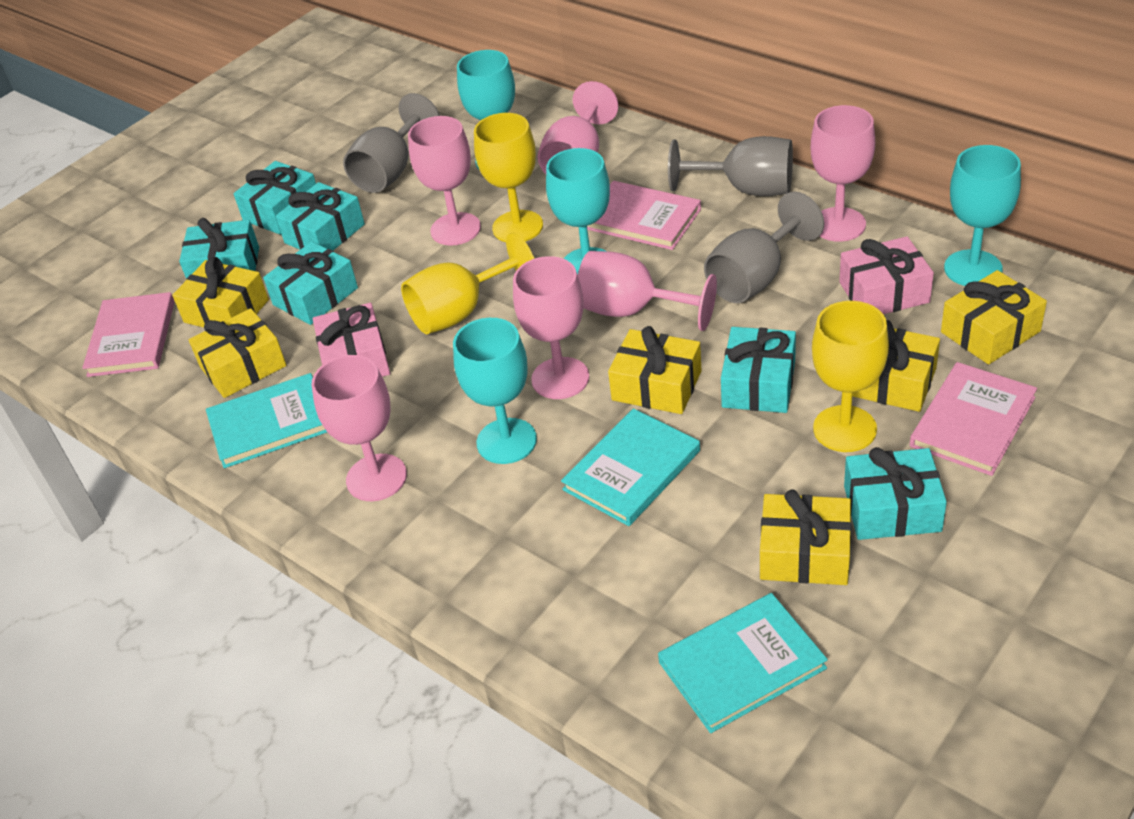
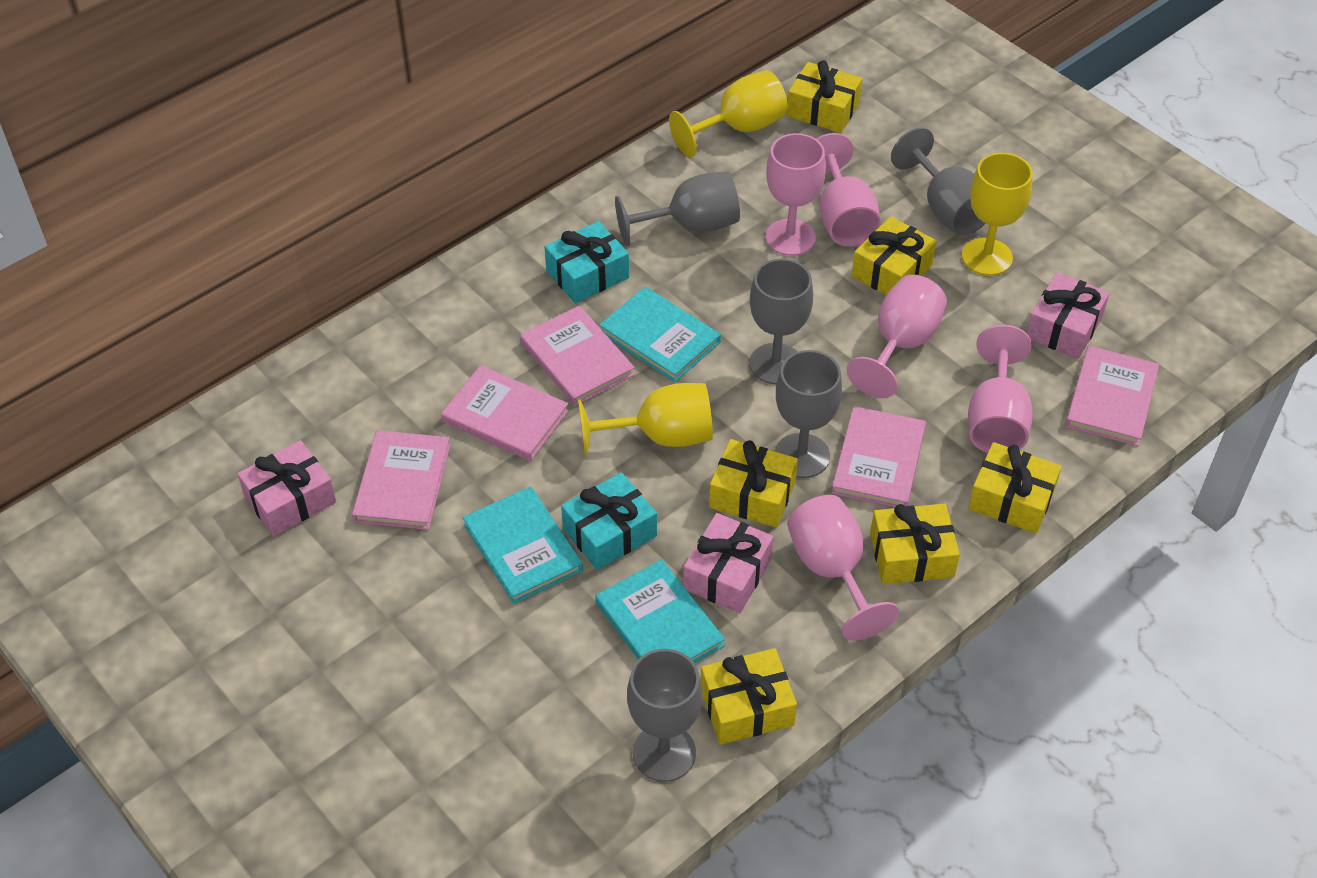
grey goblet: 3 -> 5
pink book: 3 -> 5
pink gift: 2 -> 3
pink goblet: 6 -> 5
turquoise gift: 6 -> 2
turquoise goblet: 4 -> 0

